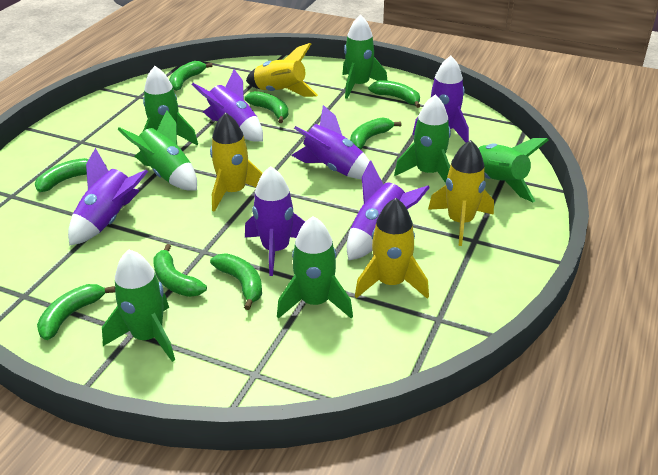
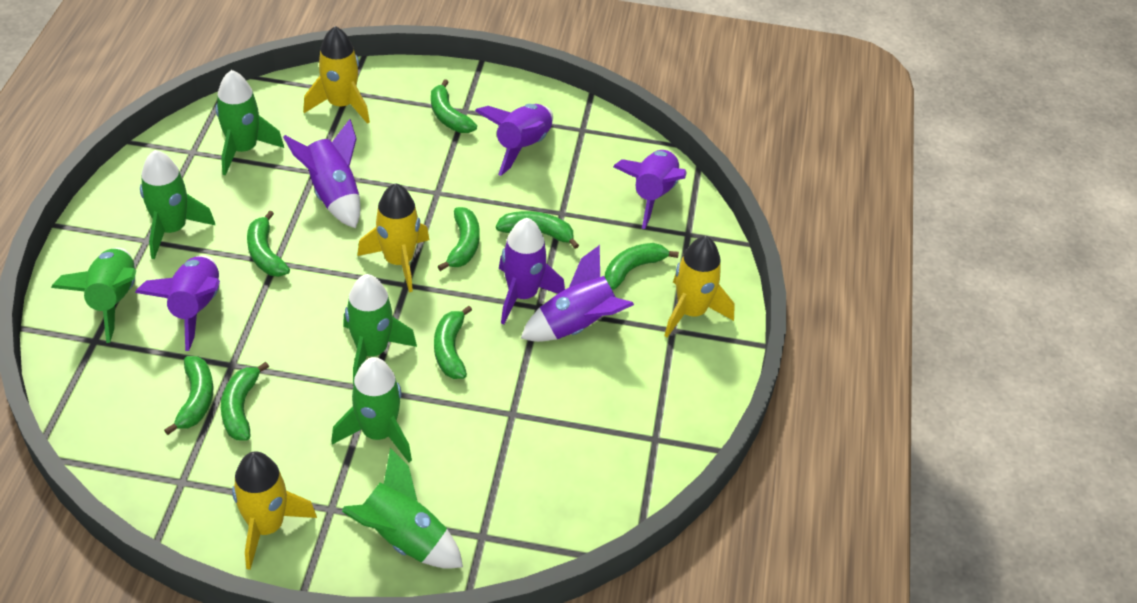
green rocket: 7 -> 6

